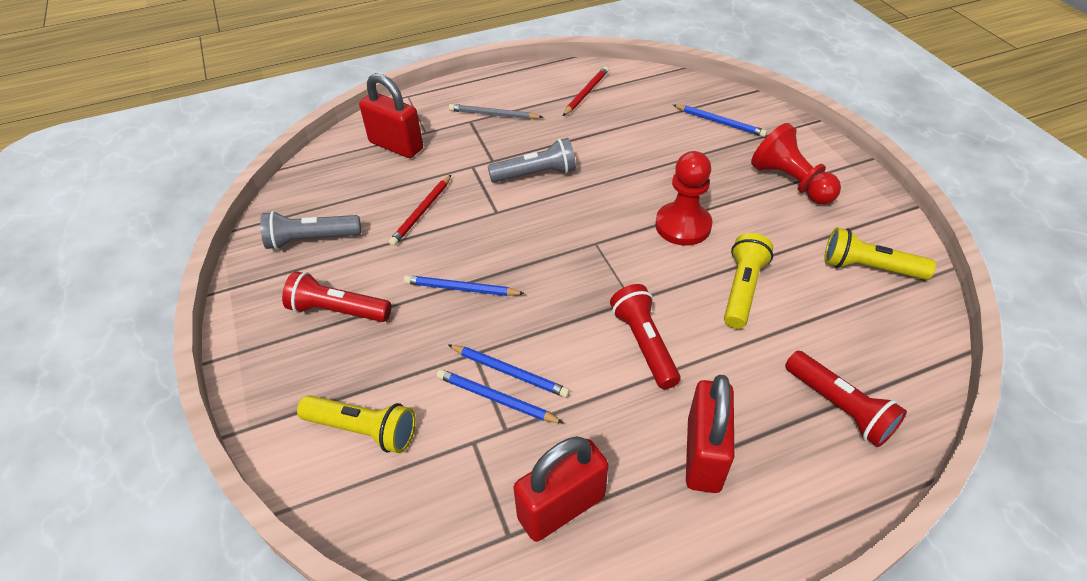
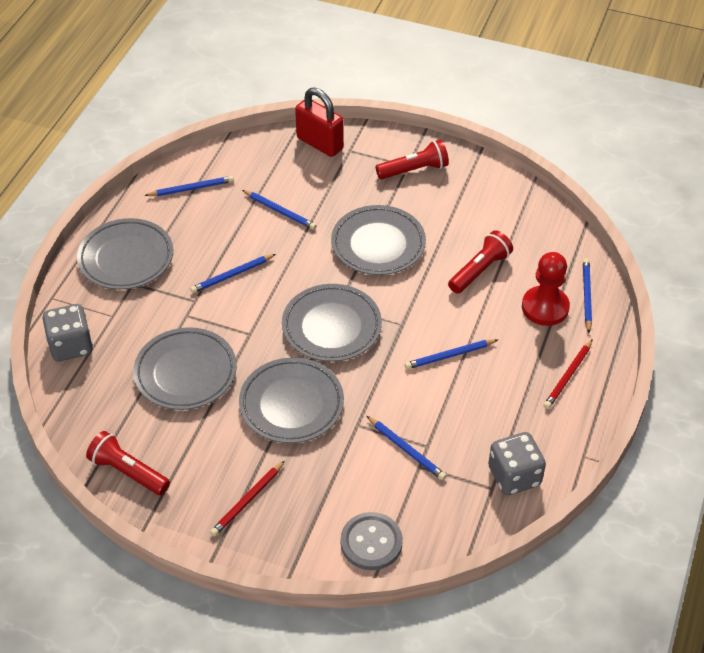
blue pencil: 4 -> 6
grey button: 0 -> 1
grey dice: 0 -> 2
grey flashlight: 2 -> 0
grey pencil: 1 -> 0
grey plate: 0 -> 5
red padlock: 3 -> 1
red pawn: 2 -> 1
yellow flashlight: 3 -> 0

